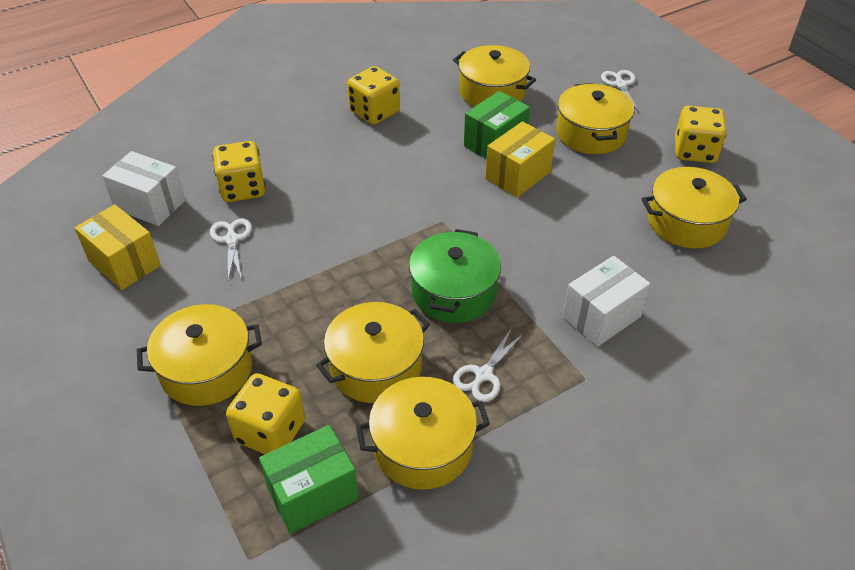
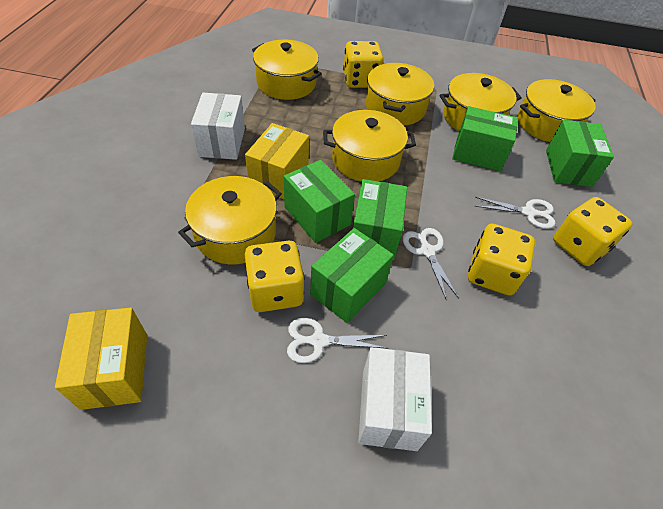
green box: 2 -> 5
green pot: 1 -> 0

